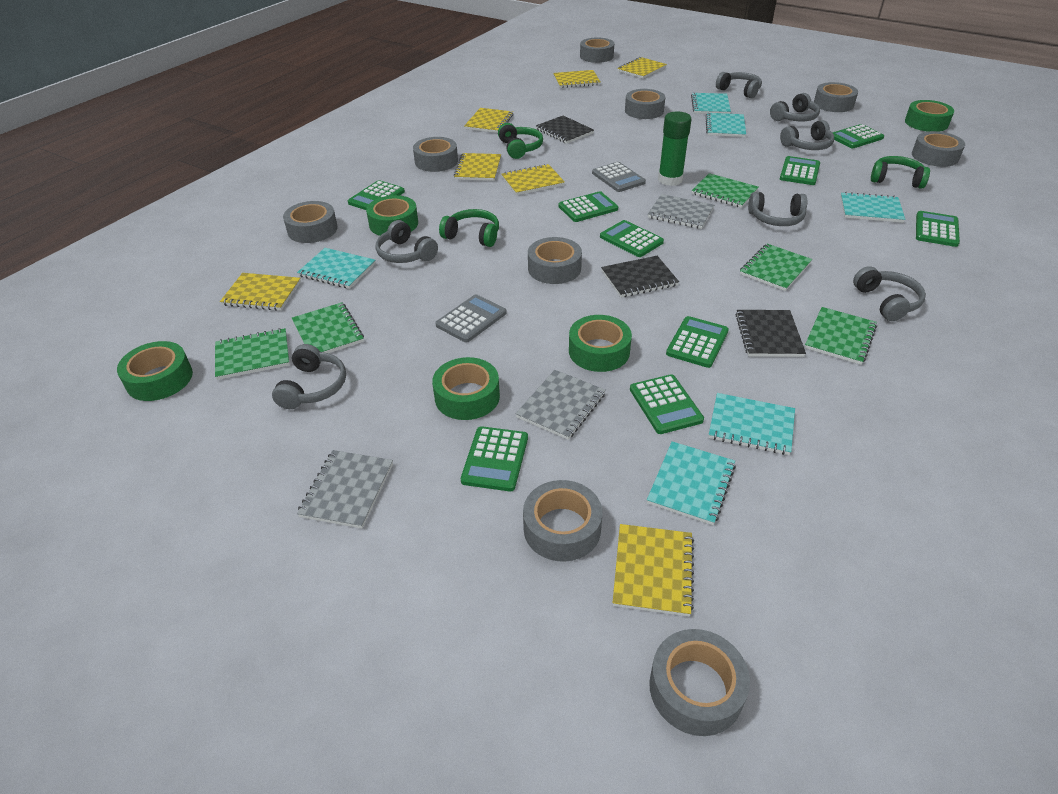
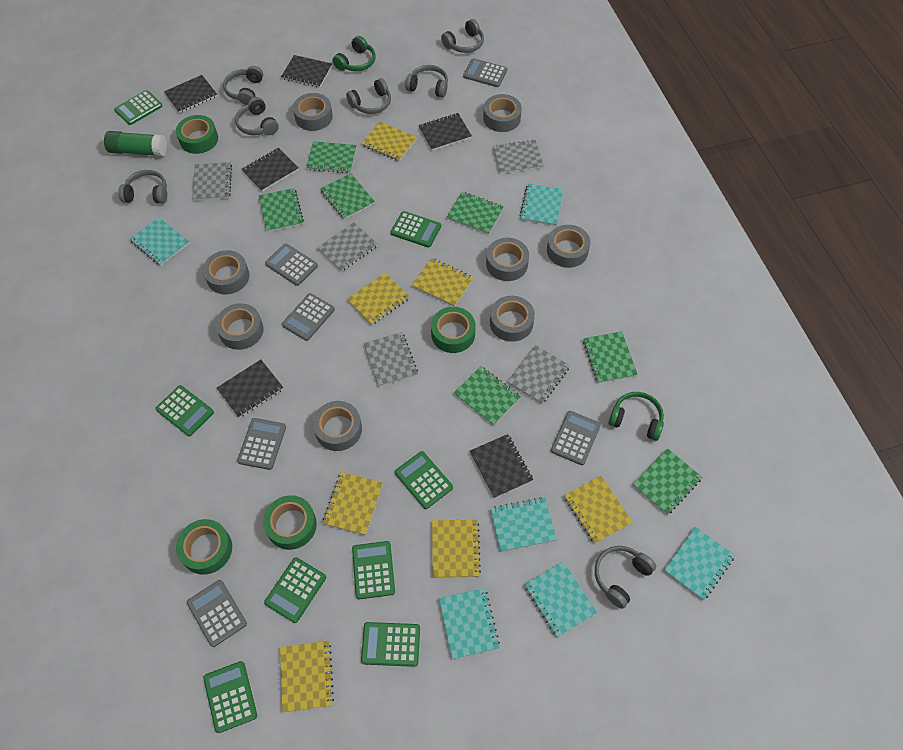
black notebook: 3 -> 6
green calculator: 9 -> 8
green headphones: 3 -> 2
green notebook: 5 -> 7
green tape: 5 -> 4
grey calculator: 2 -> 6
grey notebook: 3 -> 5
grey tape: 9 -> 8

